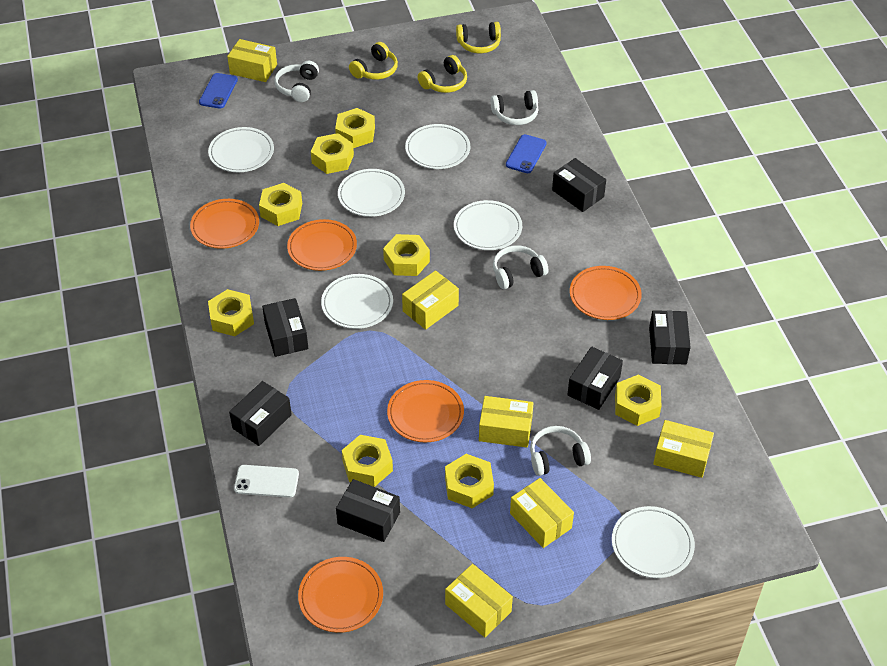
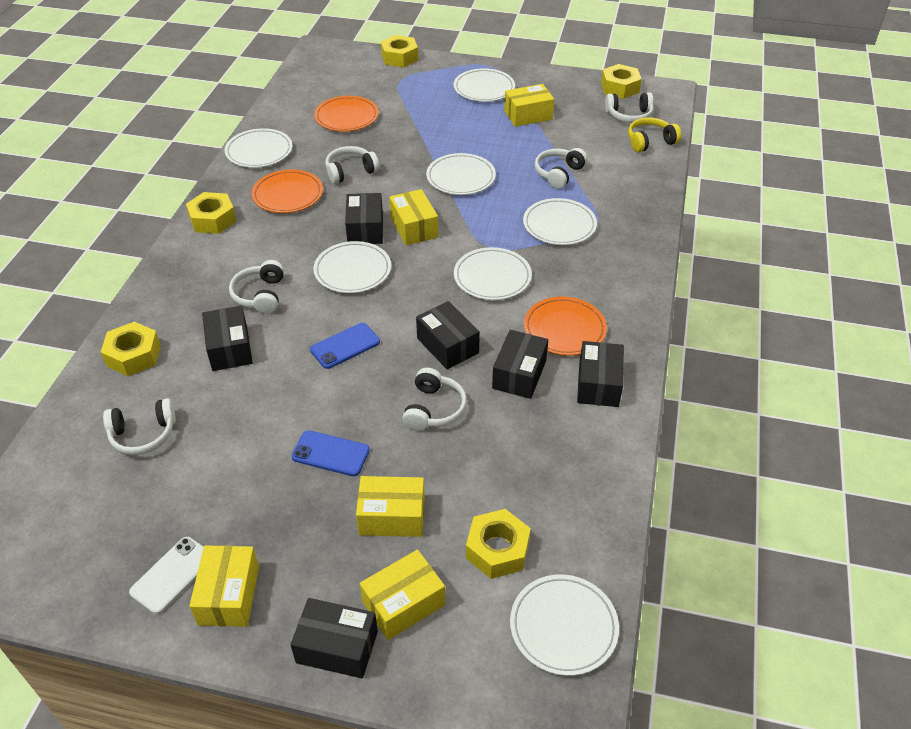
orange plate: 5 -> 3
white headphones: 4 -> 6
white plate: 6 -> 7
yellow box: 6 -> 5
yellow headphones: 3 -> 1
yellow nut: 8 -> 5

